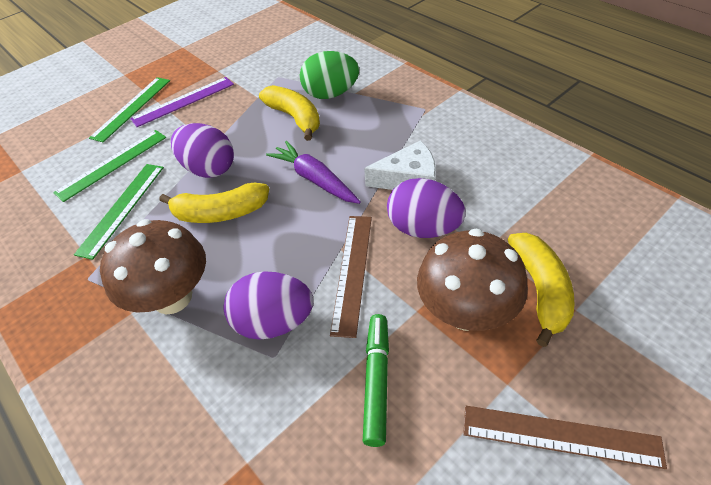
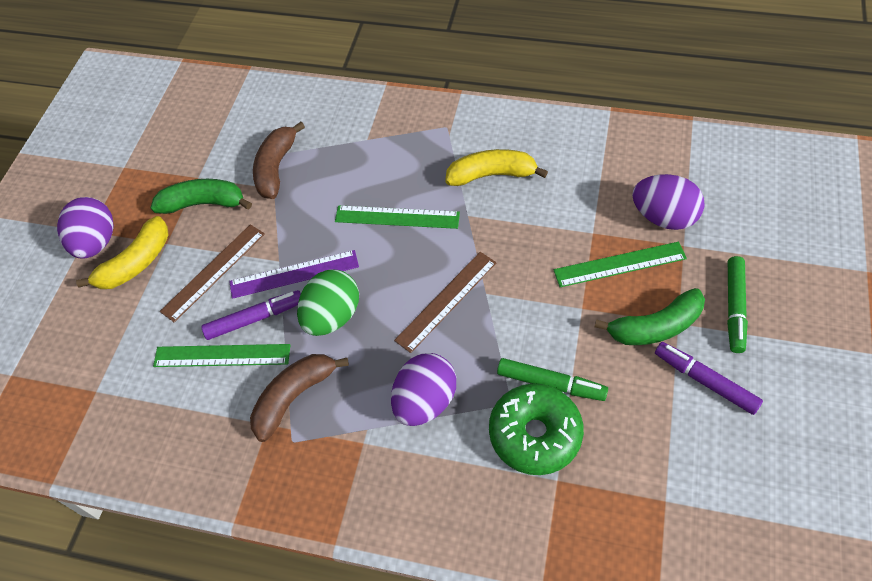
brown banana: 0 -> 2
brown mushroom: 2 -> 0
green banana: 0 -> 2
green donut: 0 -> 1
green marker: 1 -> 2
purple carrot: 1 -> 0
purple marker: 0 -> 2
white cheese: 1 -> 0
yellow banana: 3 -> 2

